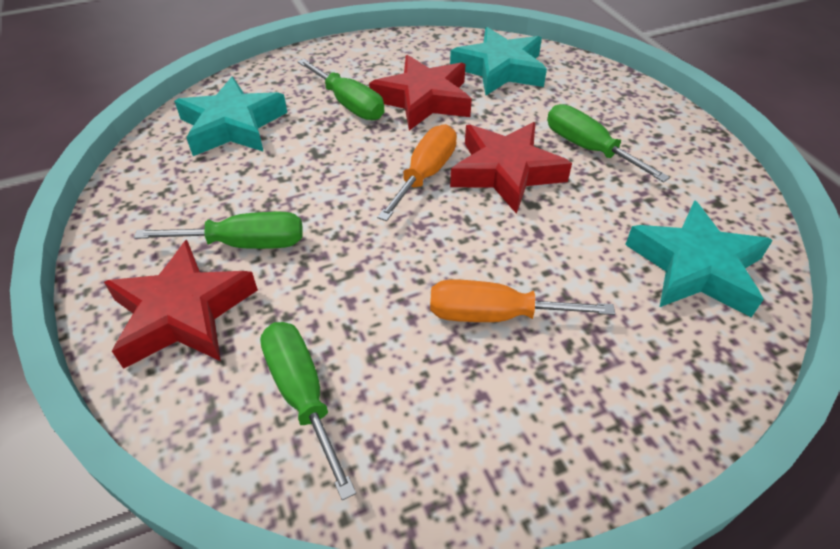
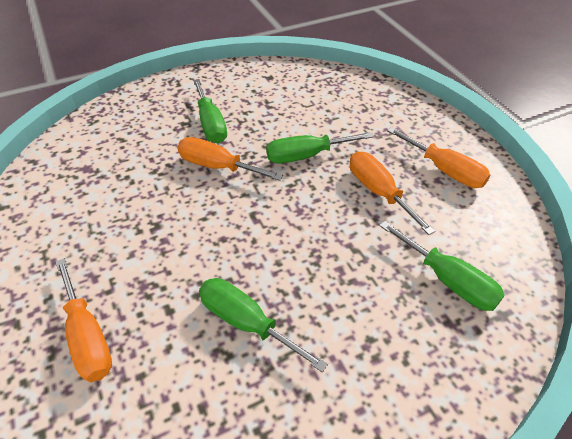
orange screwdriver: 2 -> 4
red star: 3 -> 0
turquoise star: 3 -> 0

